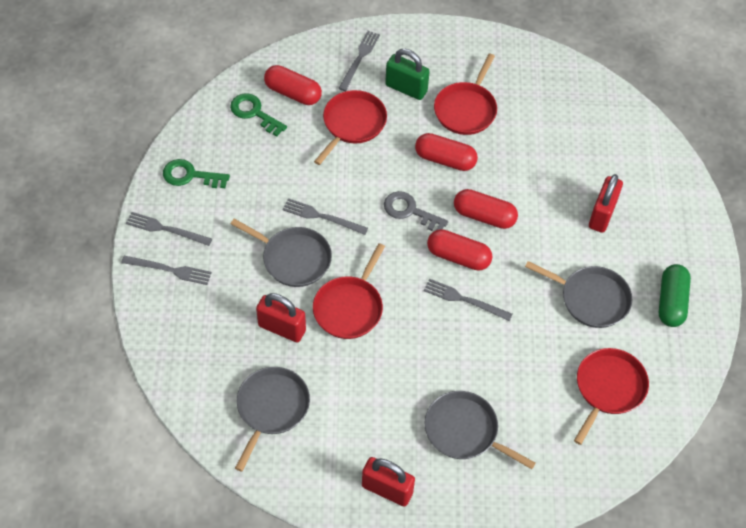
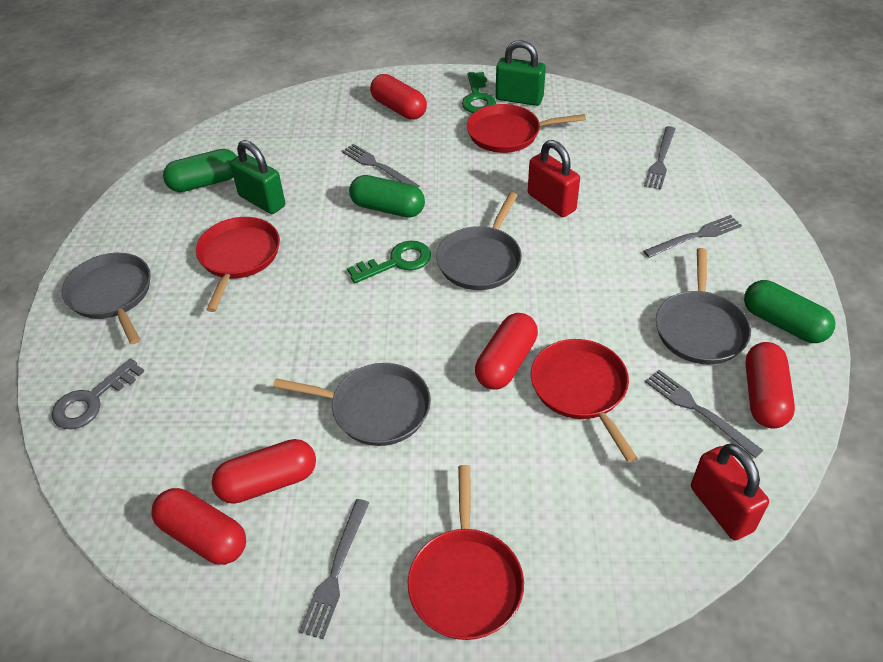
green capsule: 1 -> 3
green padlock: 1 -> 2
red capsule: 4 -> 5
red padlock: 3 -> 2

